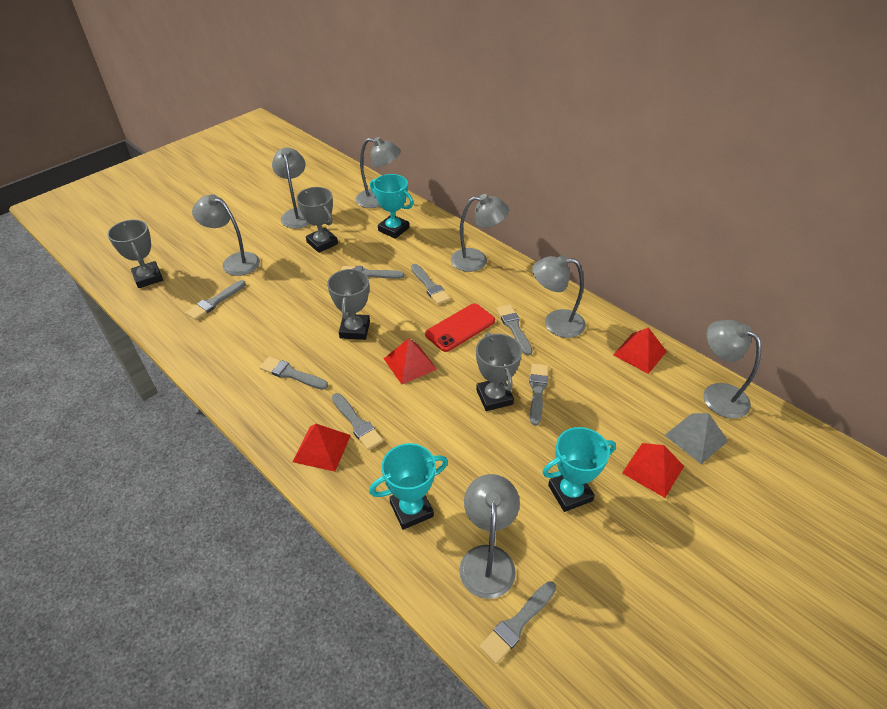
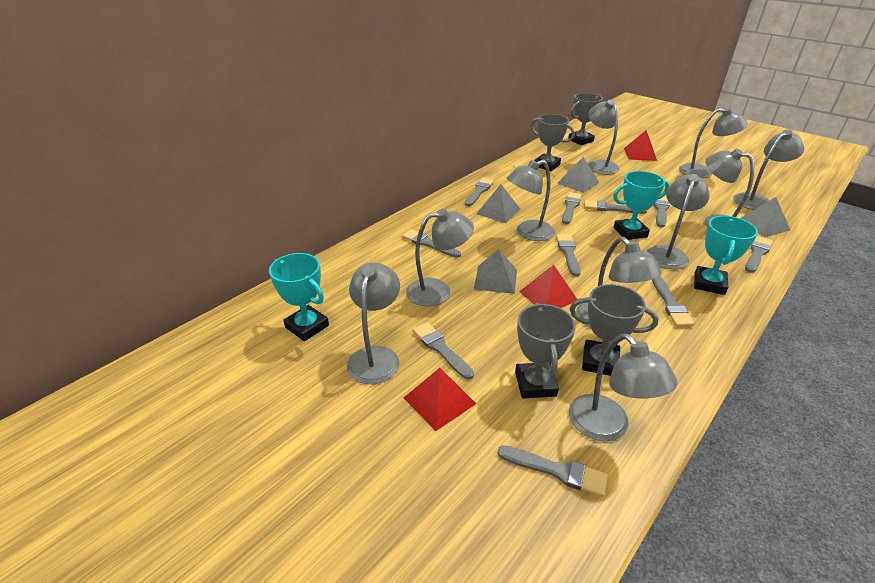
grey brush: 8 -> 10
grey lamp: 7 -> 10
grey pyramid: 1 -> 4
red phone: 1 -> 0
red pyramid: 4 -> 3

